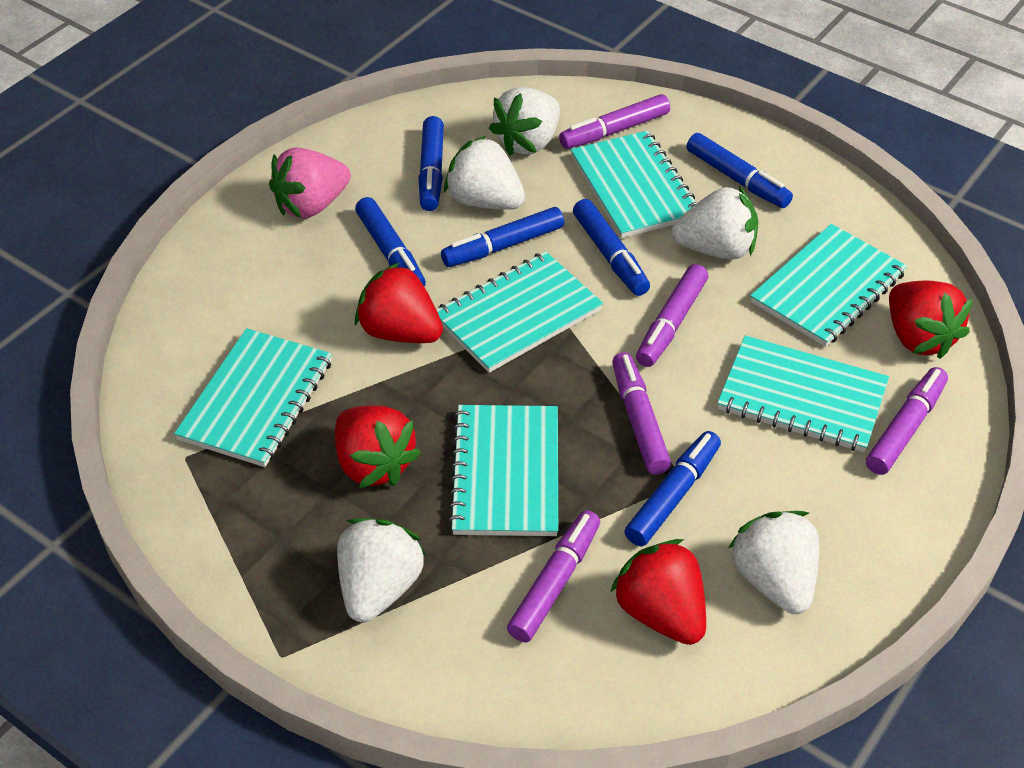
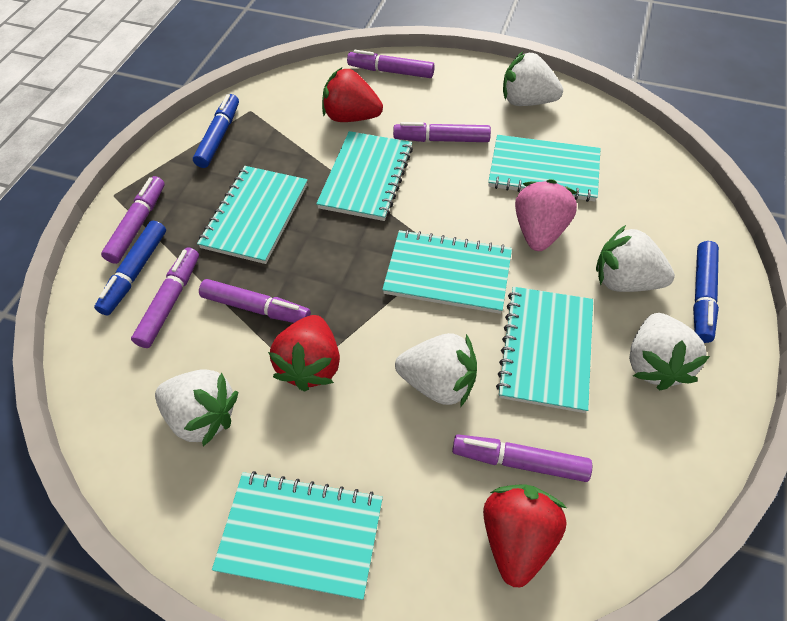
blue marker: 6 -> 3
purple marker: 5 -> 6
red strawberry: 4 -> 3

